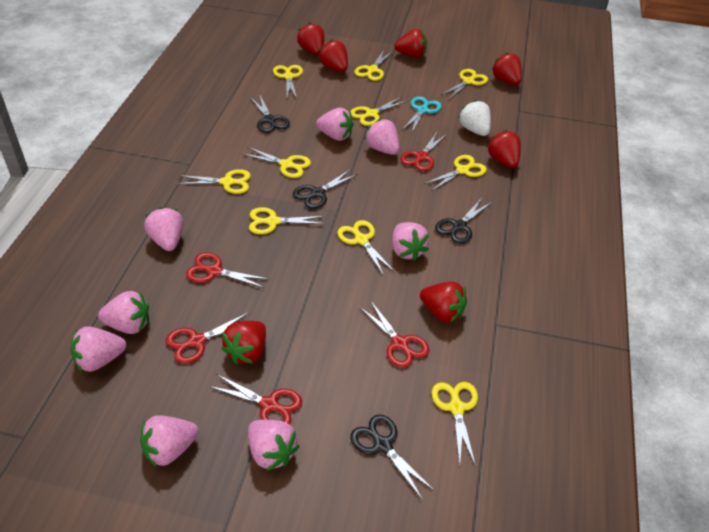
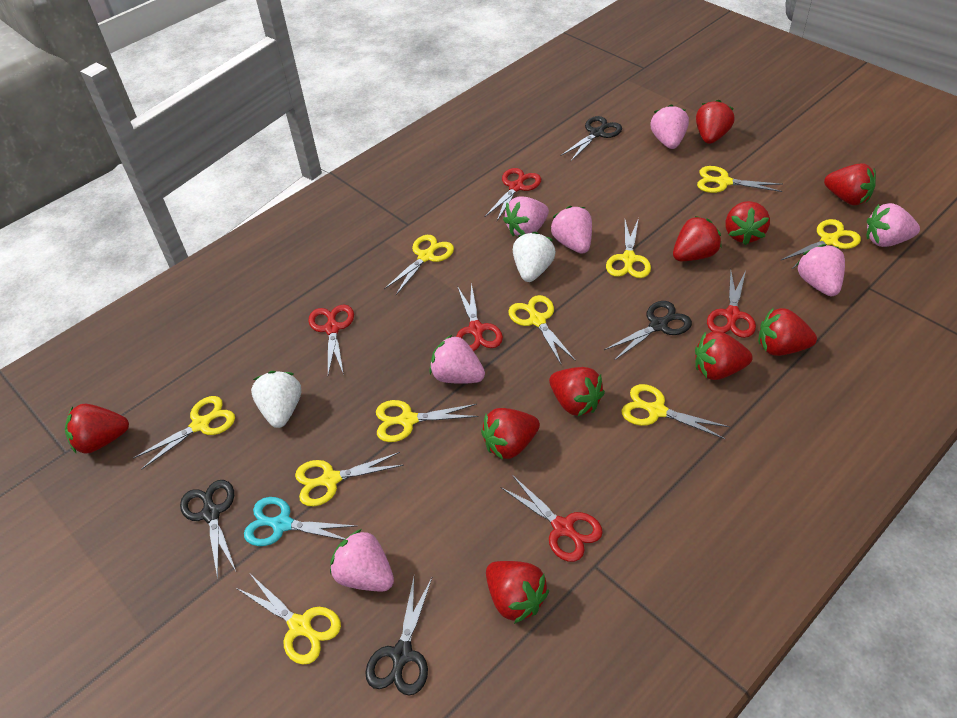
pink strawberry: 8 -> 7
red strawberry: 7 -> 10
white strawberry: 1 -> 2

